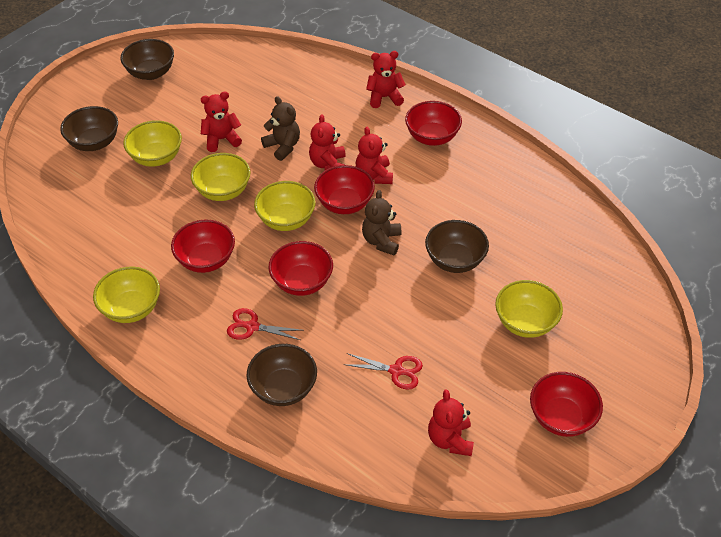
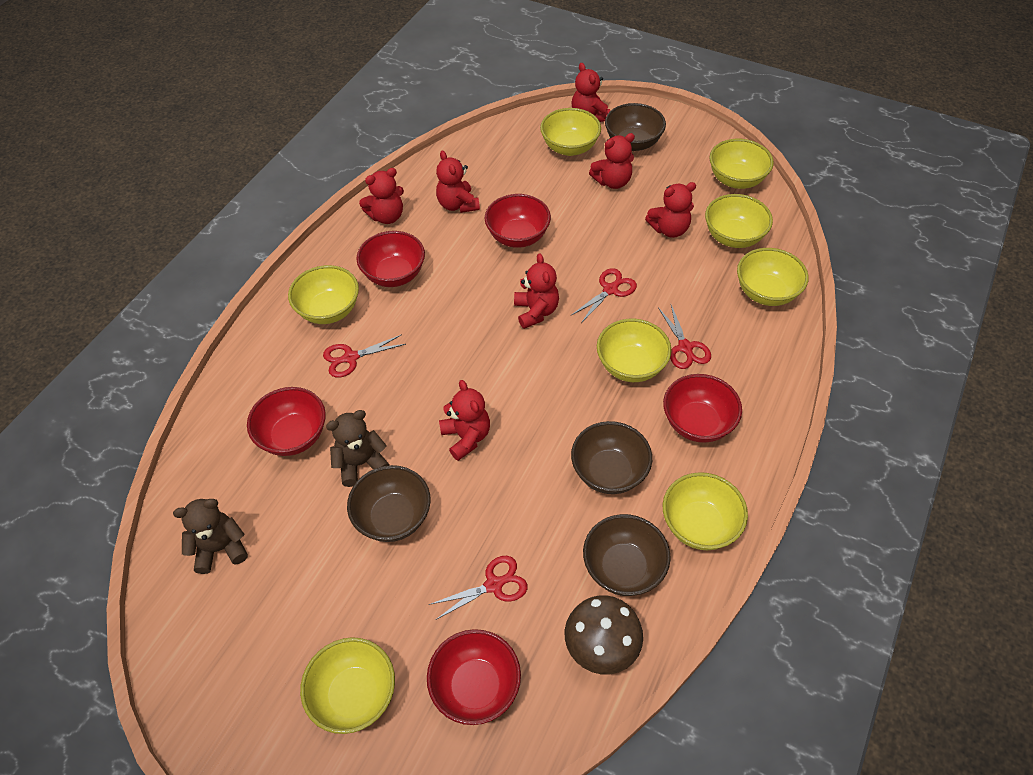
brown mushroom: 0 -> 1
red scissors: 2 -> 4
red teddy bear: 5 -> 7
yellow bowl: 5 -> 8

